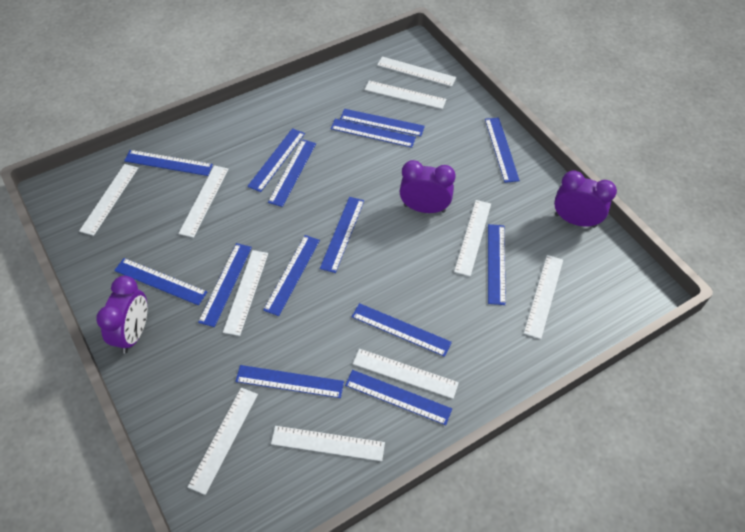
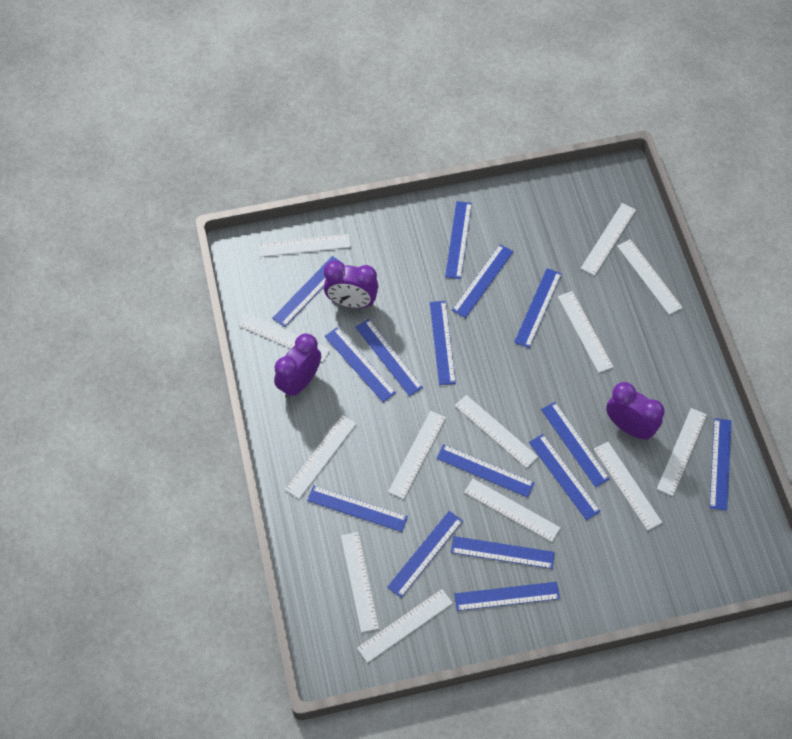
blue ruler: 14 -> 15
white ruler: 10 -> 13

